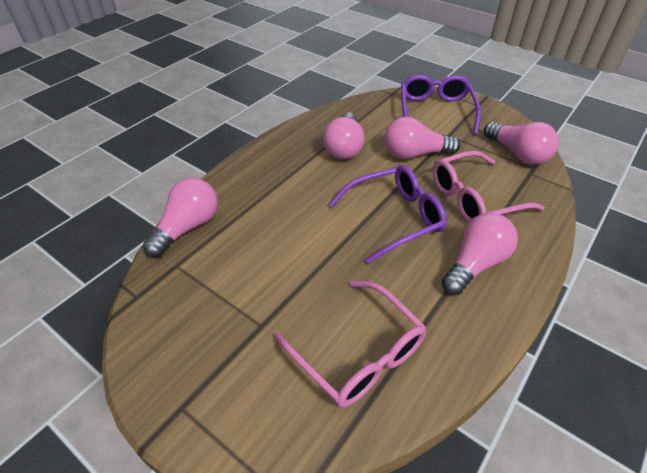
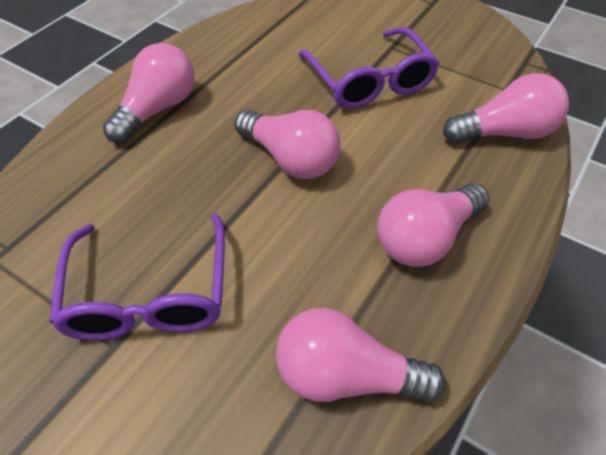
pink glasses: 2 -> 0

